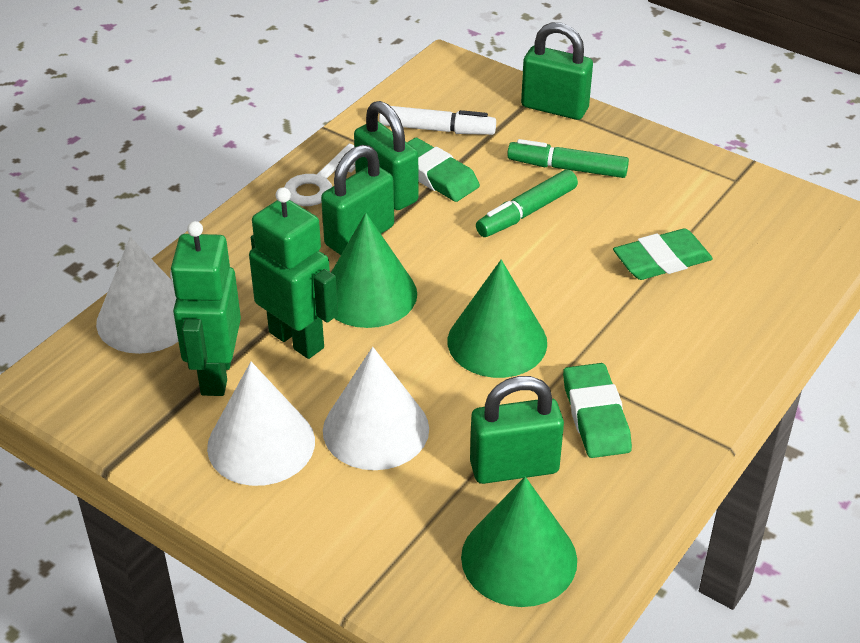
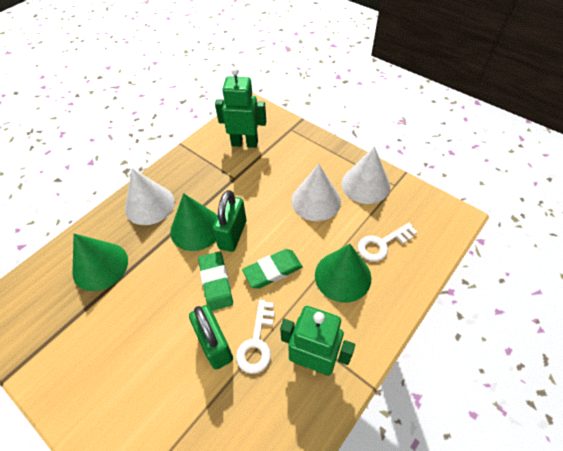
green eraser: 3 -> 2
green marker: 2 -> 0
green padlock: 4 -> 2
white key: 1 -> 2
white marker: 1 -> 0

